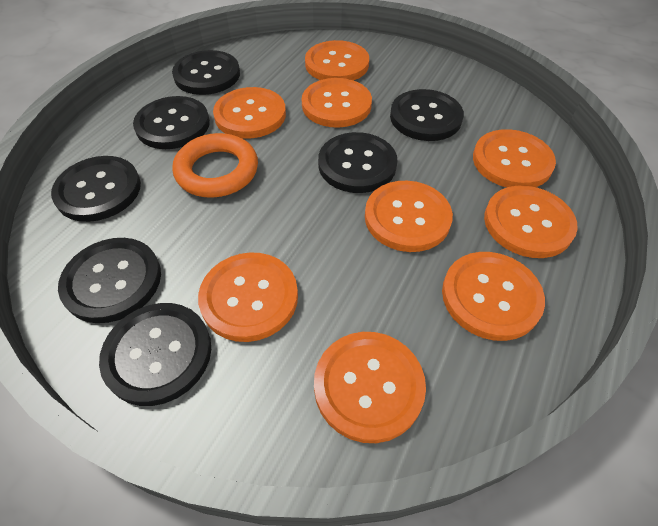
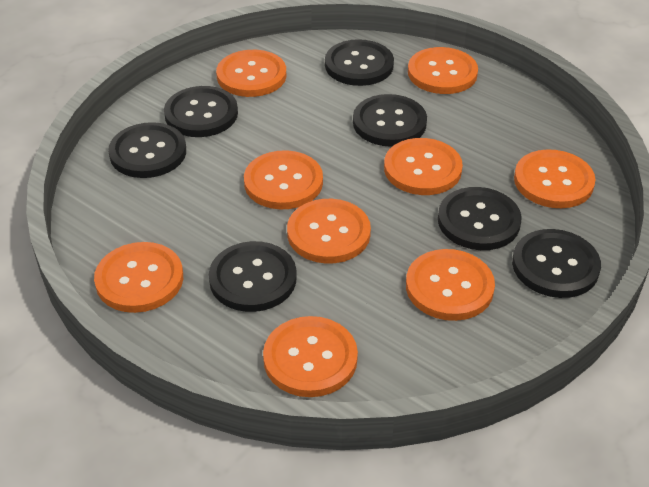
orange ring: 1 -> 0

